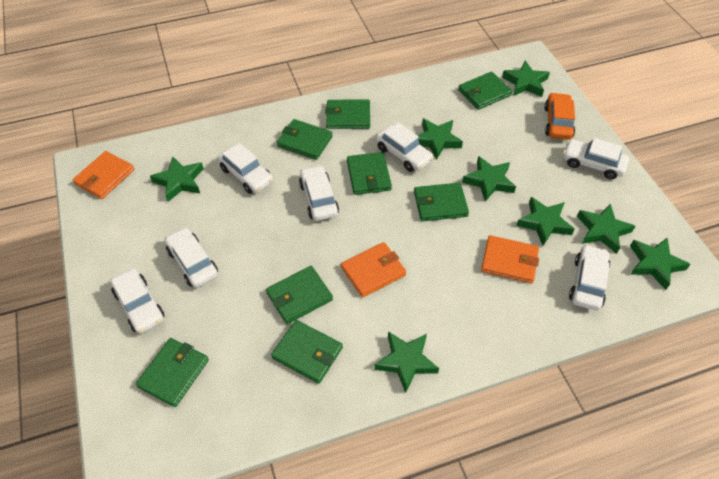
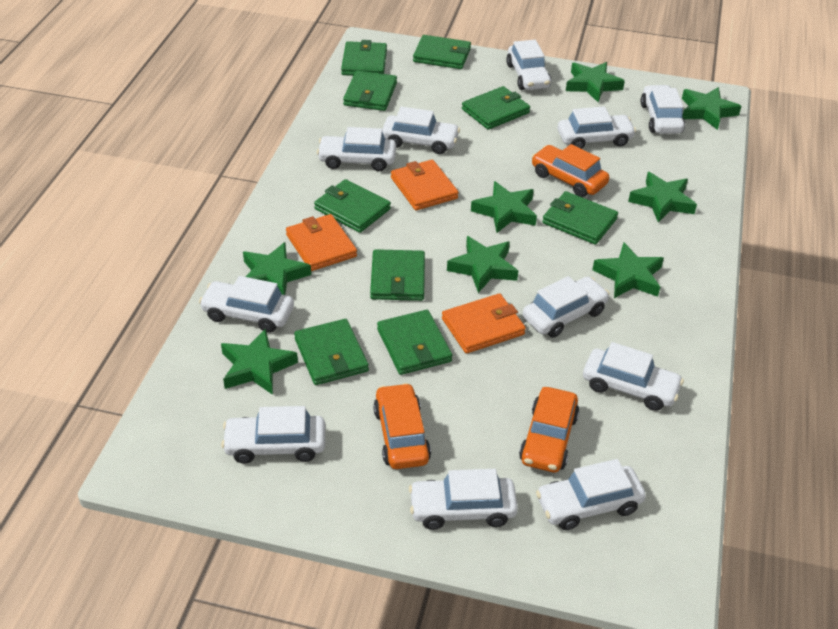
green wallet: 8 -> 9
orange car: 1 -> 3
white car: 7 -> 11

